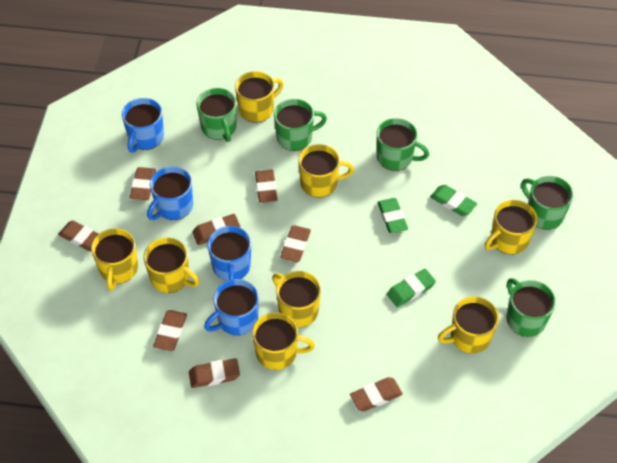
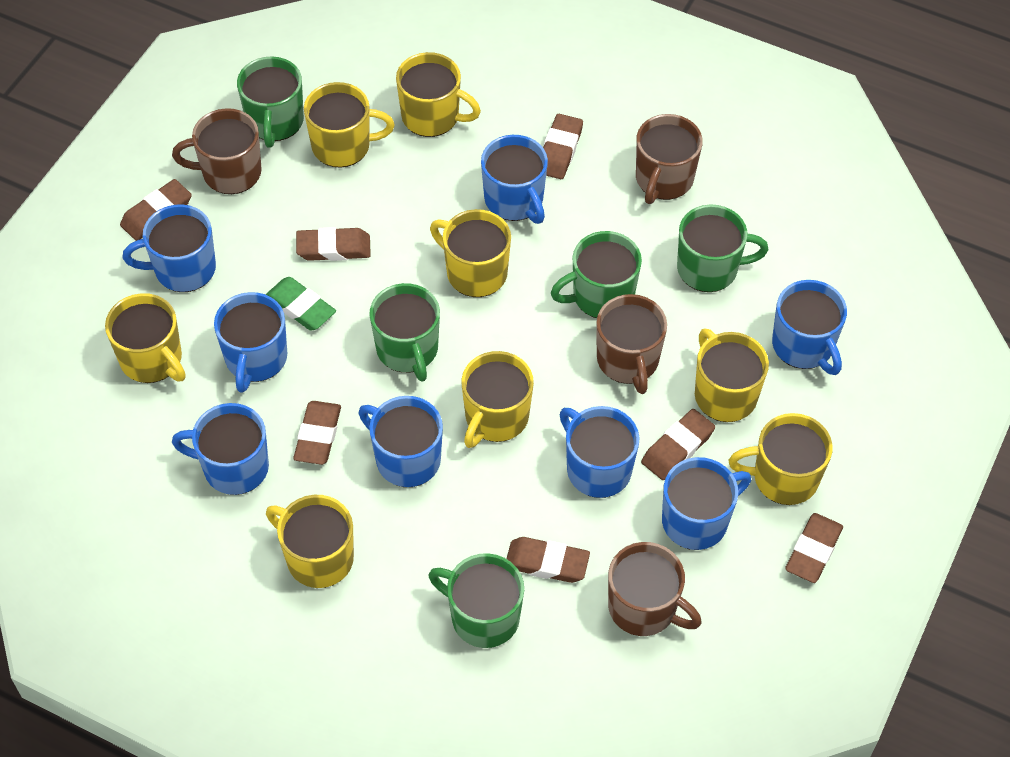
blue mug: 4 -> 8
brown eraser: 8 -> 7
brown mug: 0 -> 4
green eraser: 3 -> 1

